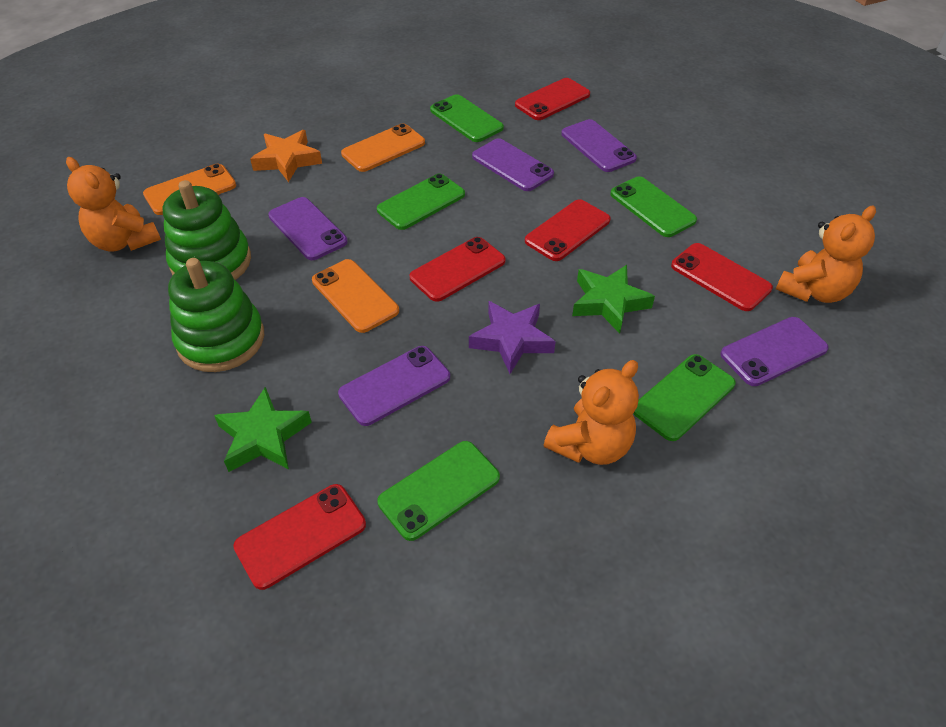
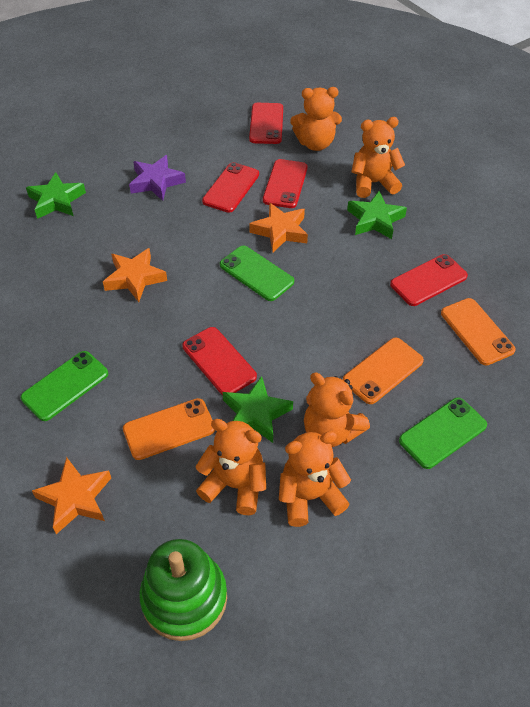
green phone: 5 -> 3
green stacking toy: 2 -> 1
green star: 2 -> 3
orange star: 1 -> 3
orange teddy bear: 3 -> 5
purple phone: 5 -> 0

